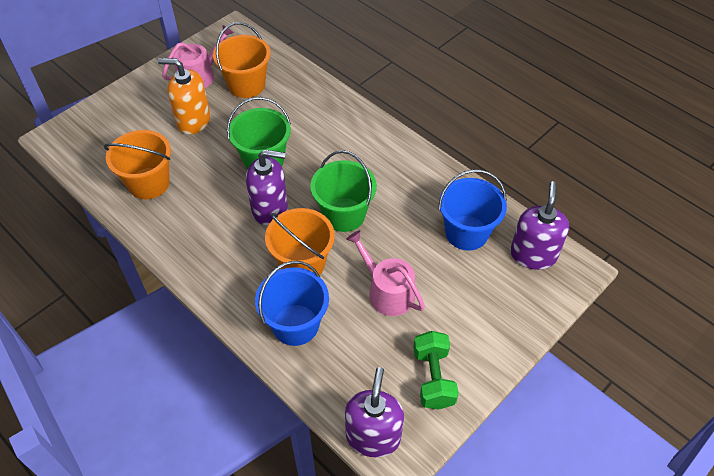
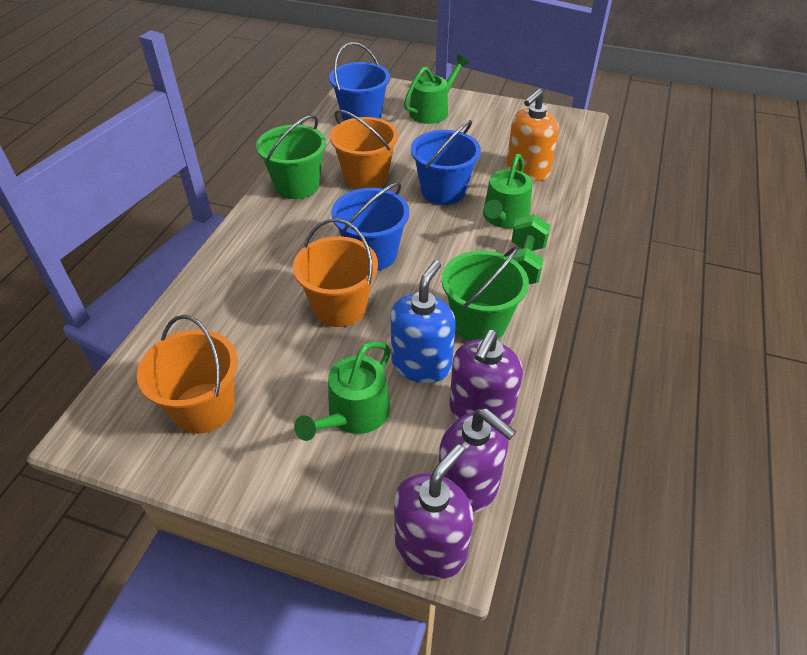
blue bucket: 2 -> 3
blue soap dispenser: 0 -> 1
green watering can: 0 -> 3
pink watering can: 2 -> 0

